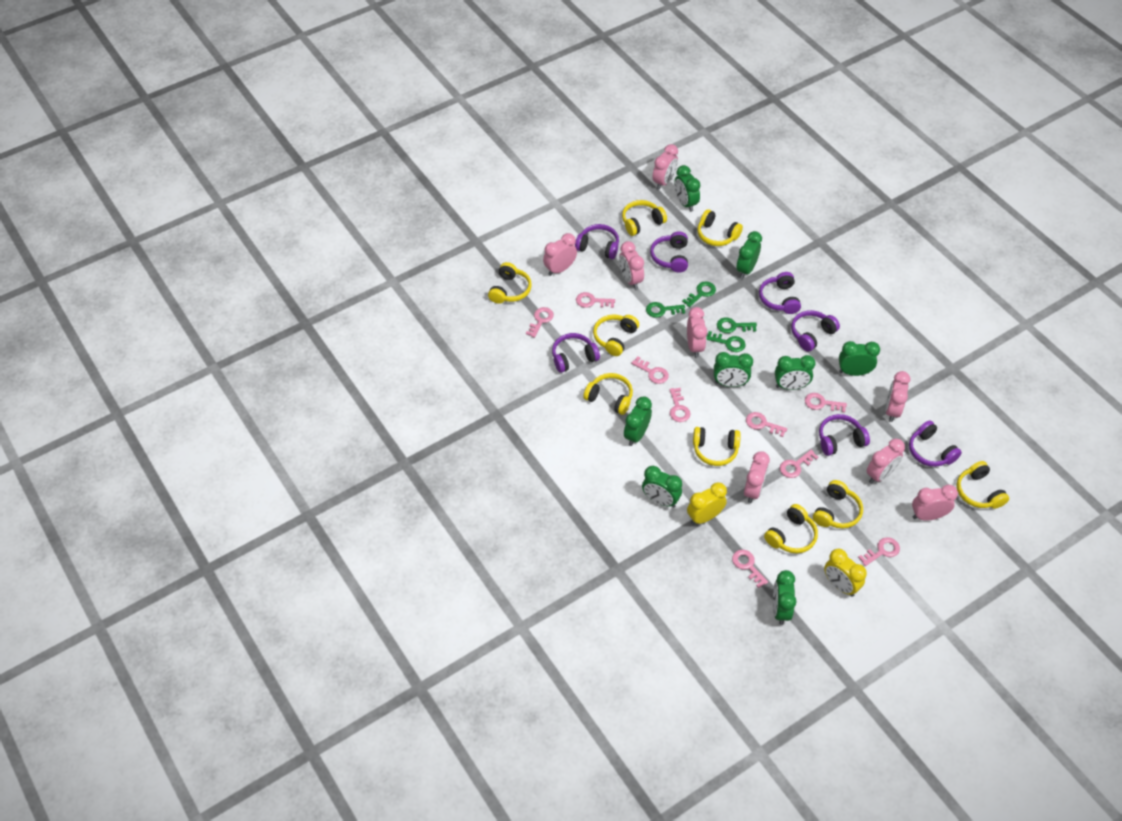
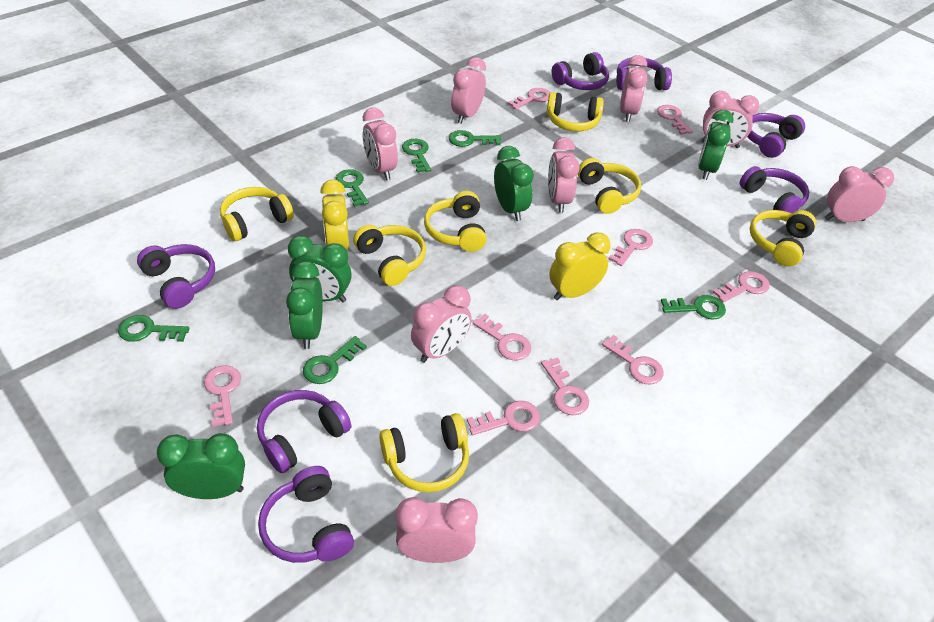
green clock: 8 -> 5
green key: 4 -> 6
yellow headphones: 9 -> 7

